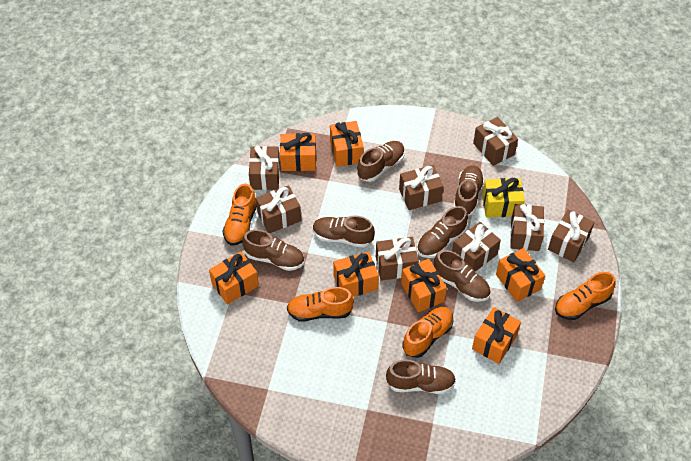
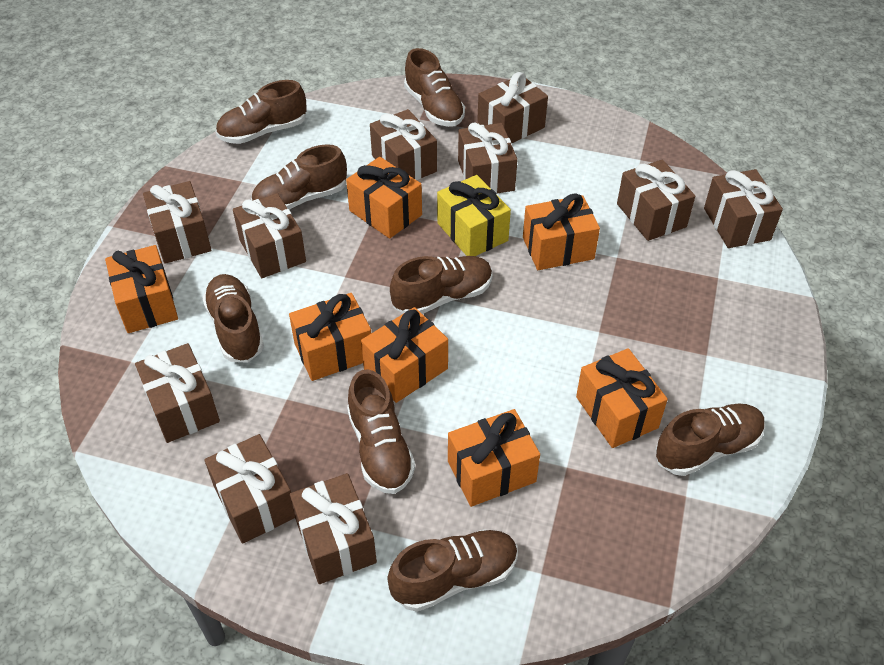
brown gift: 8 -> 10
brown shoe: 7 -> 8
orange shoe: 4 -> 0

